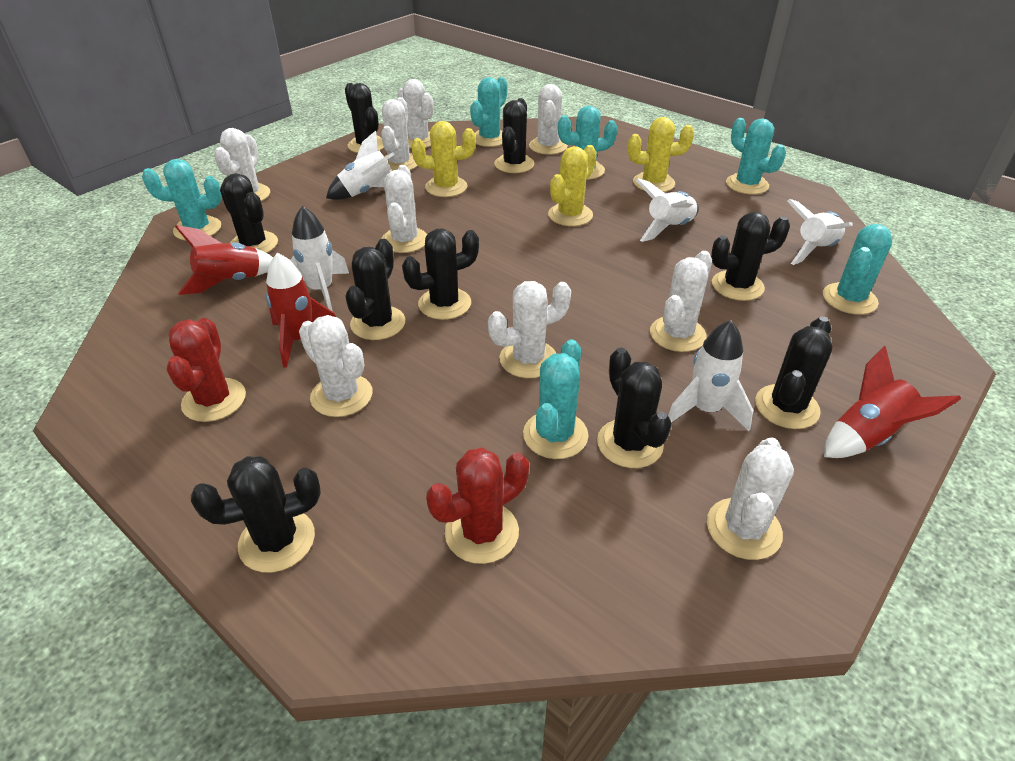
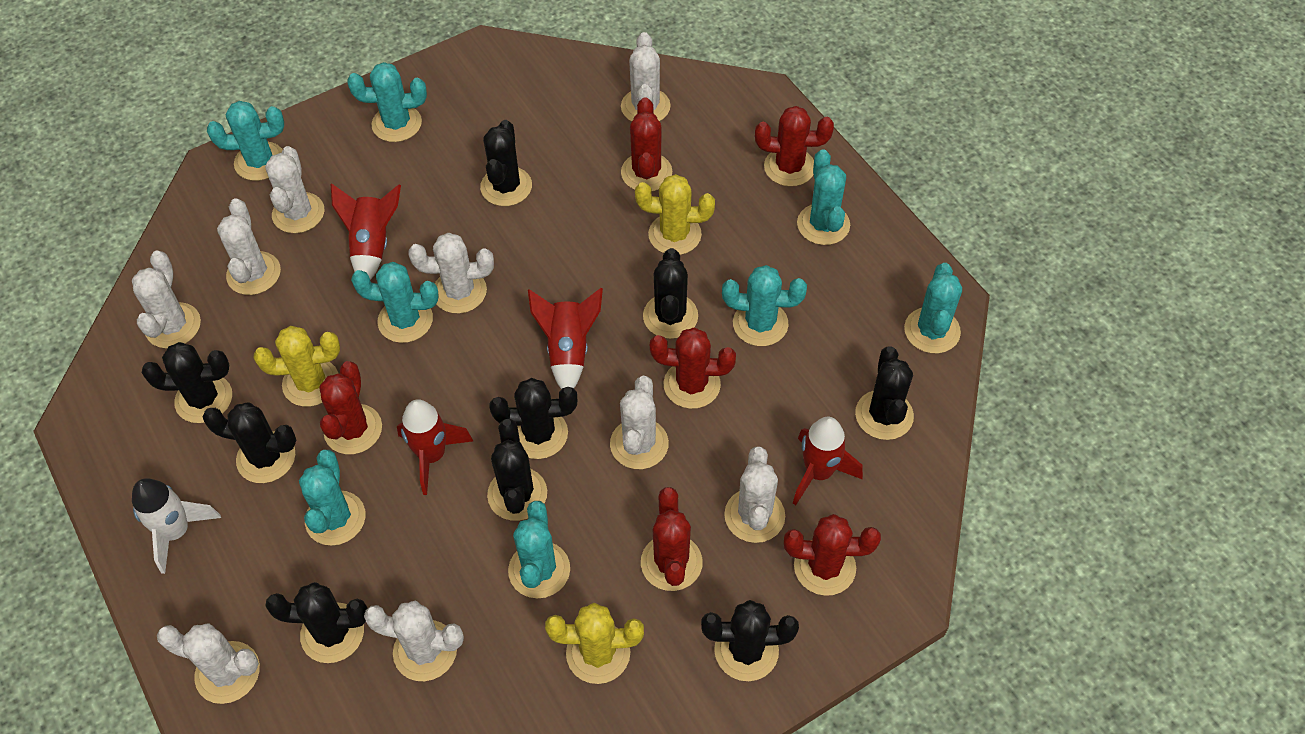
red cactus: 2 -> 6
red rocket: 3 -> 4
turquoise cactus: 6 -> 8
white rocket: 5 -> 1

